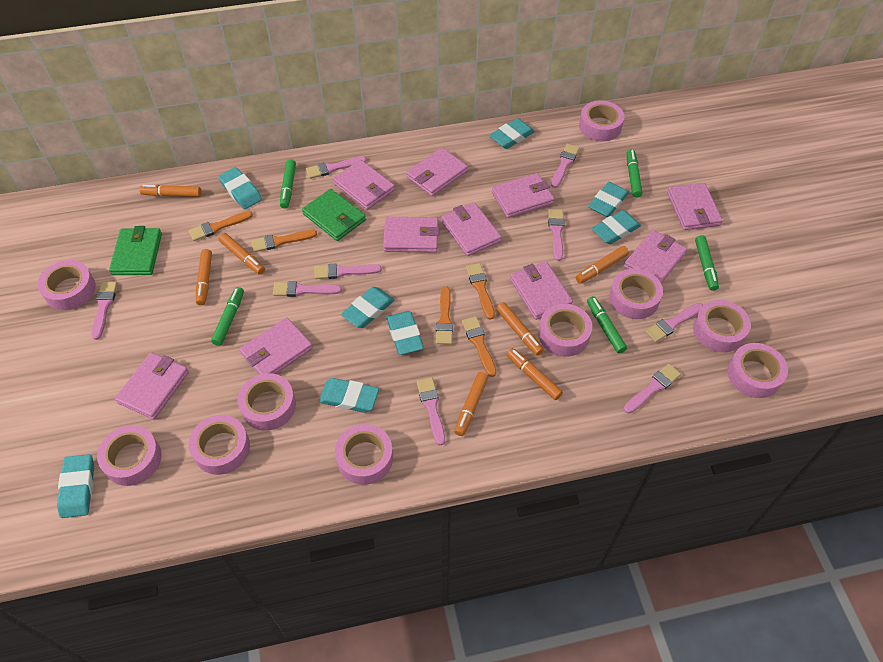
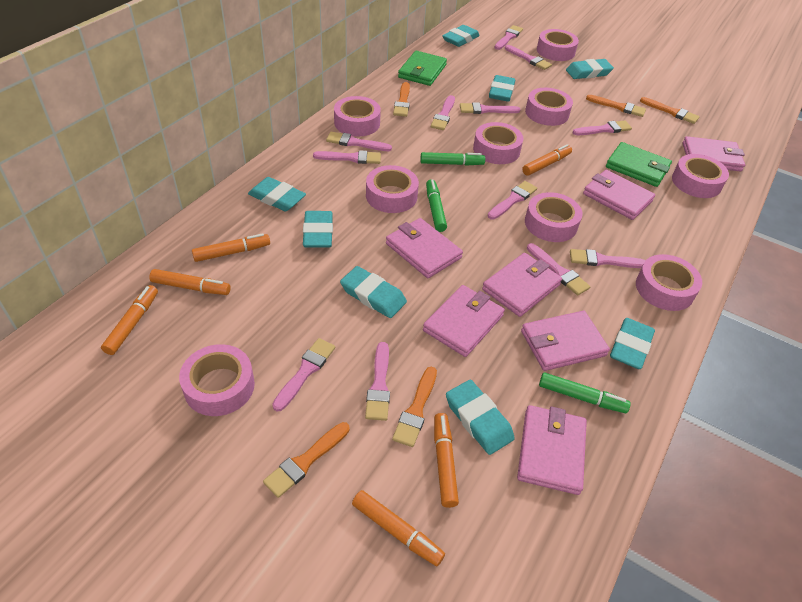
green marker: 5 -> 3
orange marker: 7 -> 6
pink brush: 9 -> 12
pink tape: 10 -> 9
pink wallet: 10 -> 7

